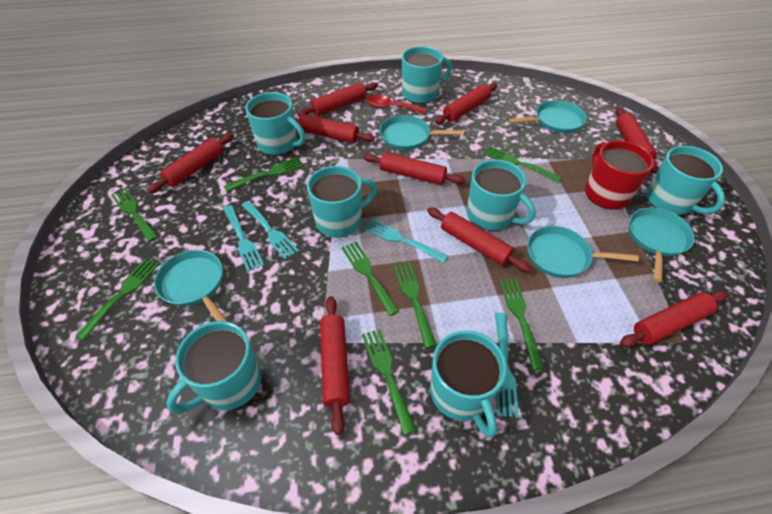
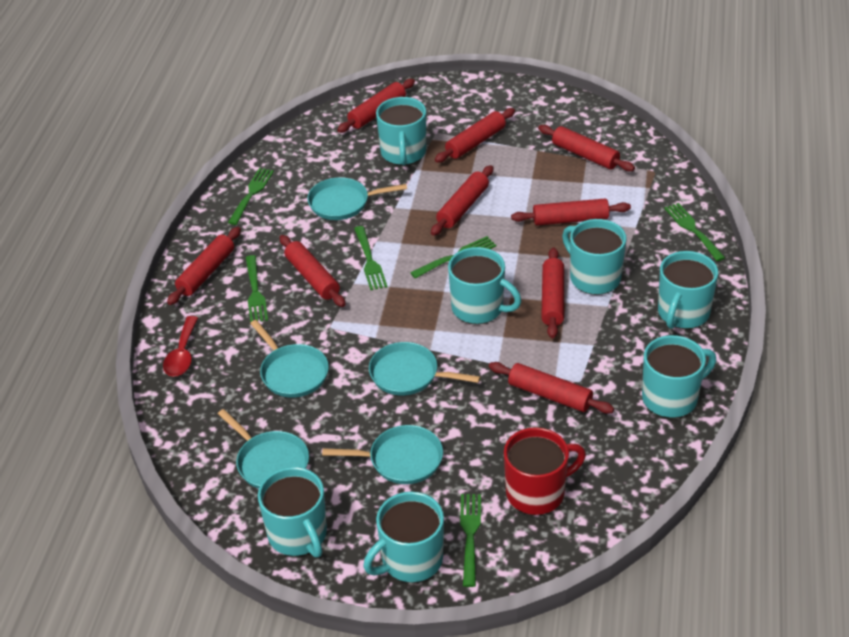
green fork: 8 -> 6
turquoise fork: 4 -> 0

